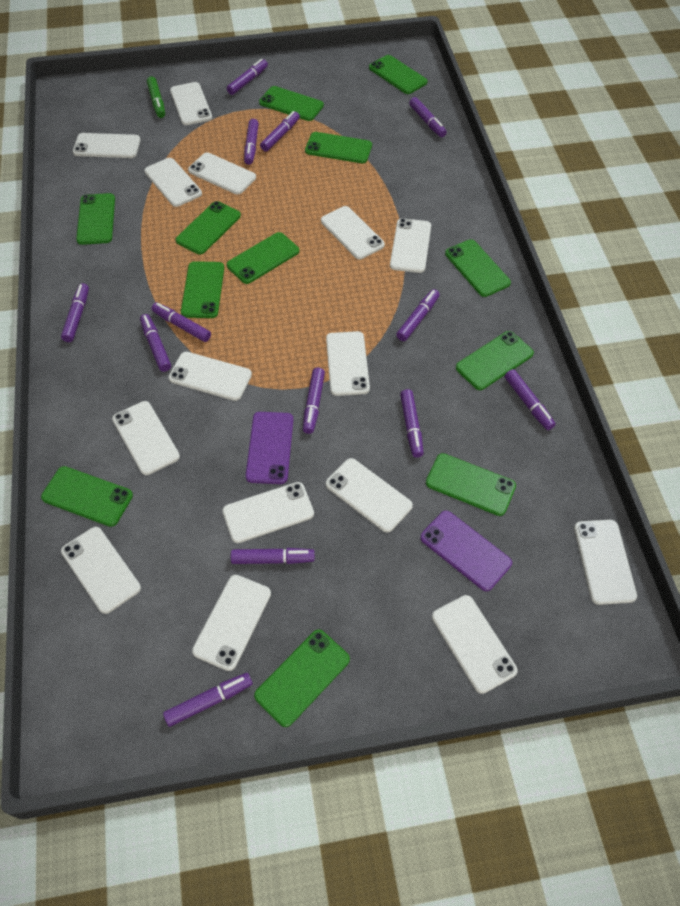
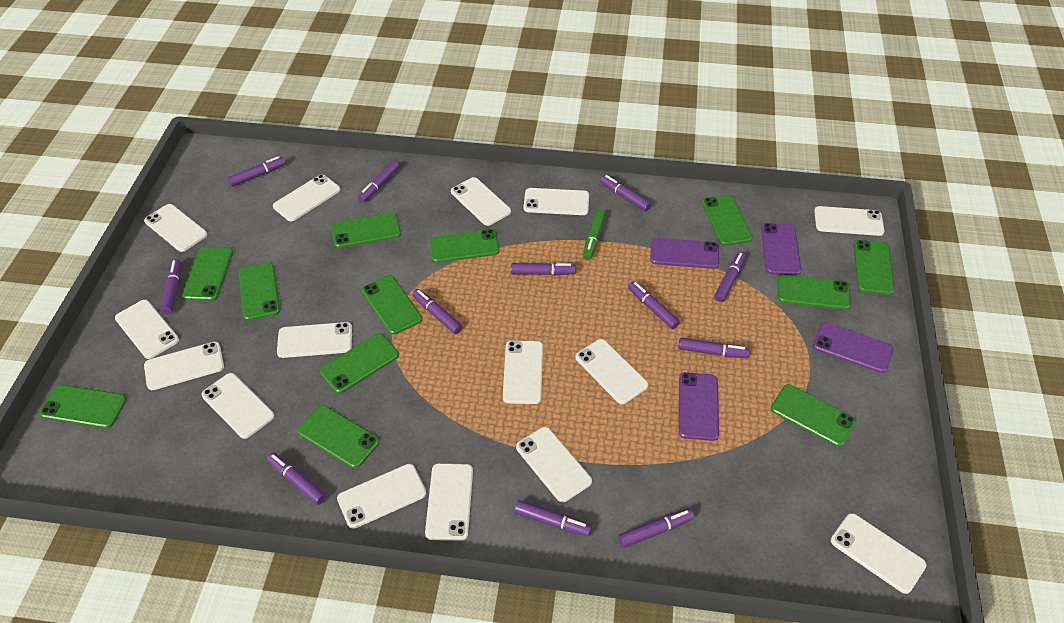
purple marker: 13 -> 12
purple phone: 2 -> 4

